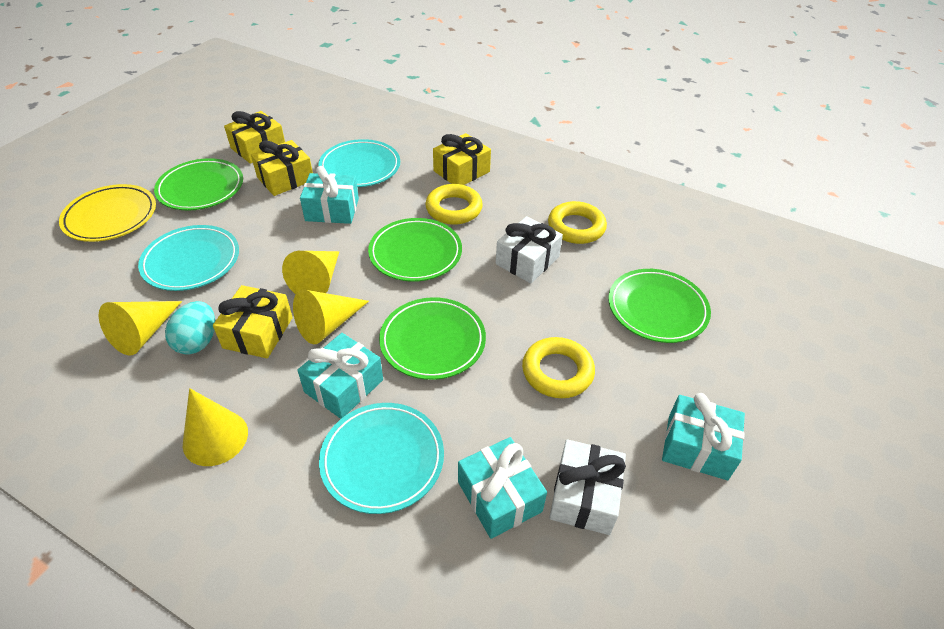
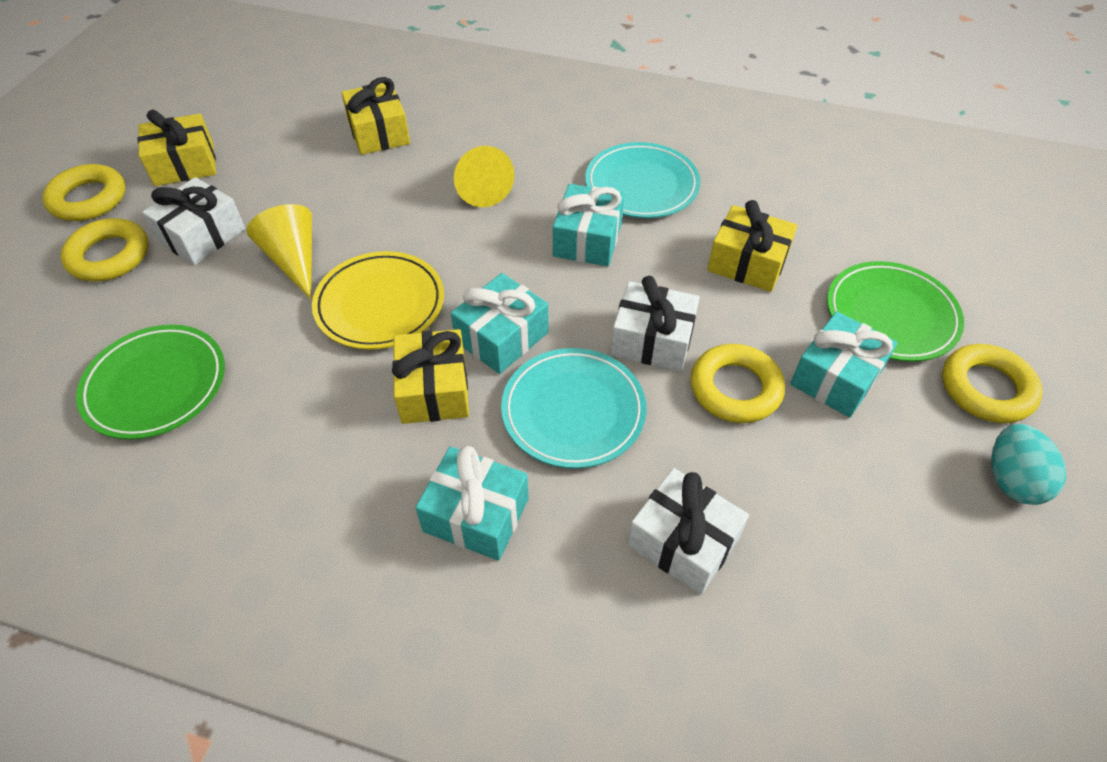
green plate: 4 -> 2
turquoise plate: 3 -> 2
white gift: 2 -> 3
yellow cone: 4 -> 2
yellow ring: 3 -> 4

